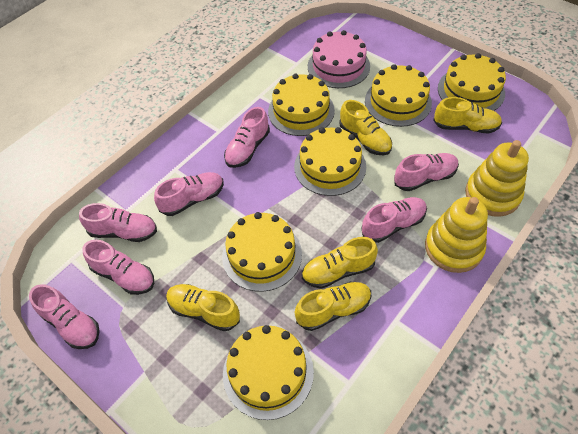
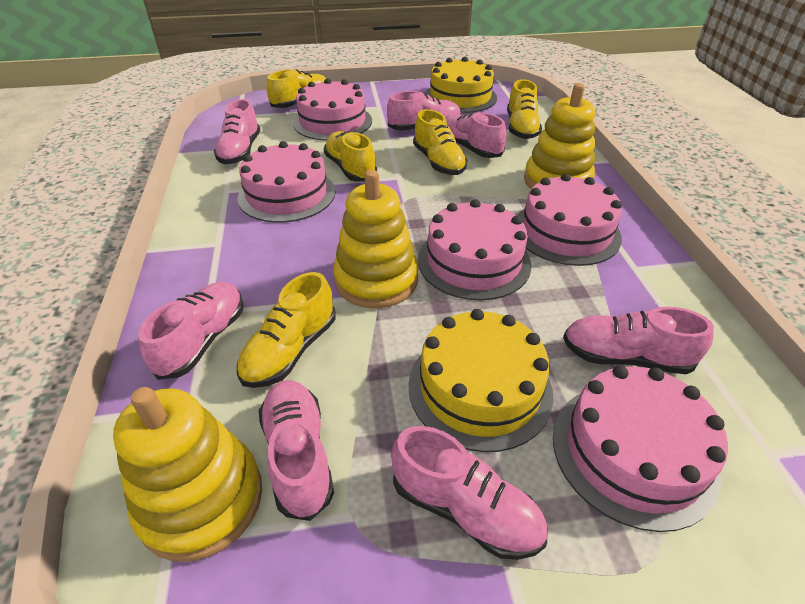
pink cake: 1 -> 5
yellow cake: 6 -> 2
yellow stacking toy: 2 -> 3

